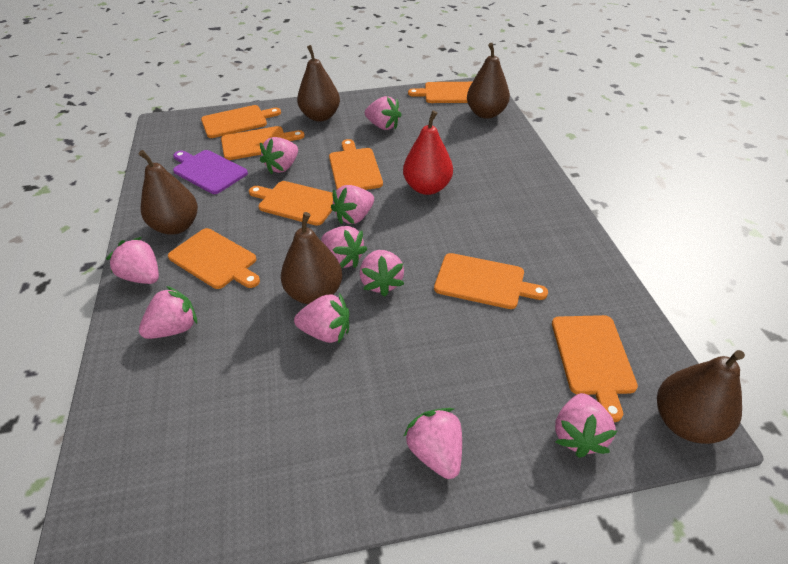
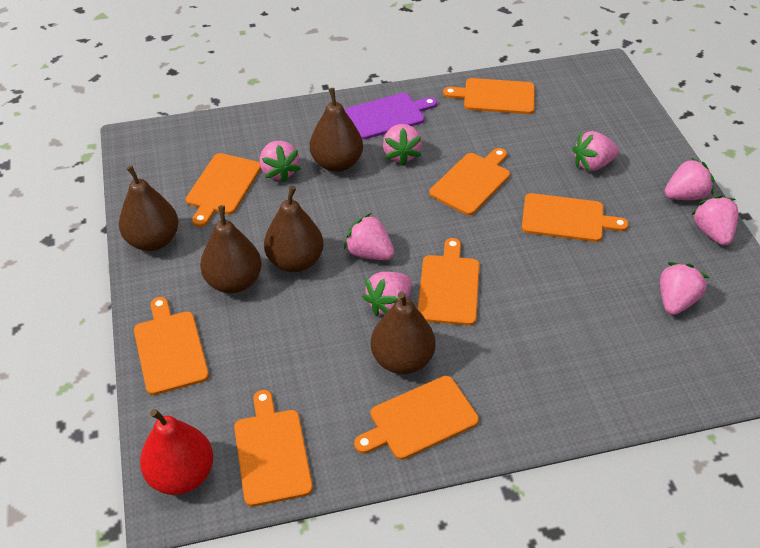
pink strawberry: 10 -> 8

